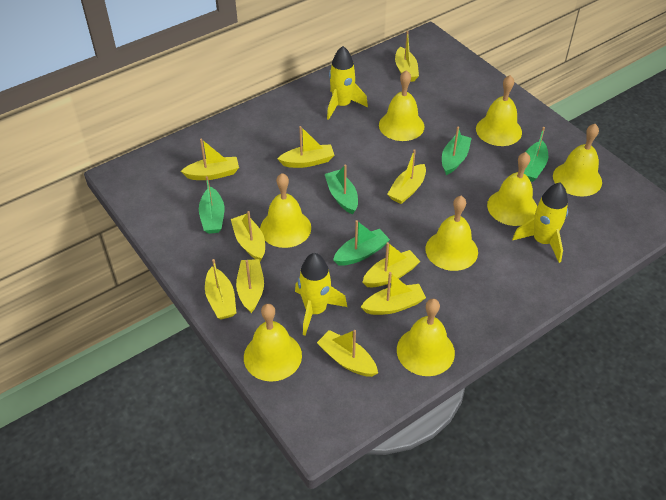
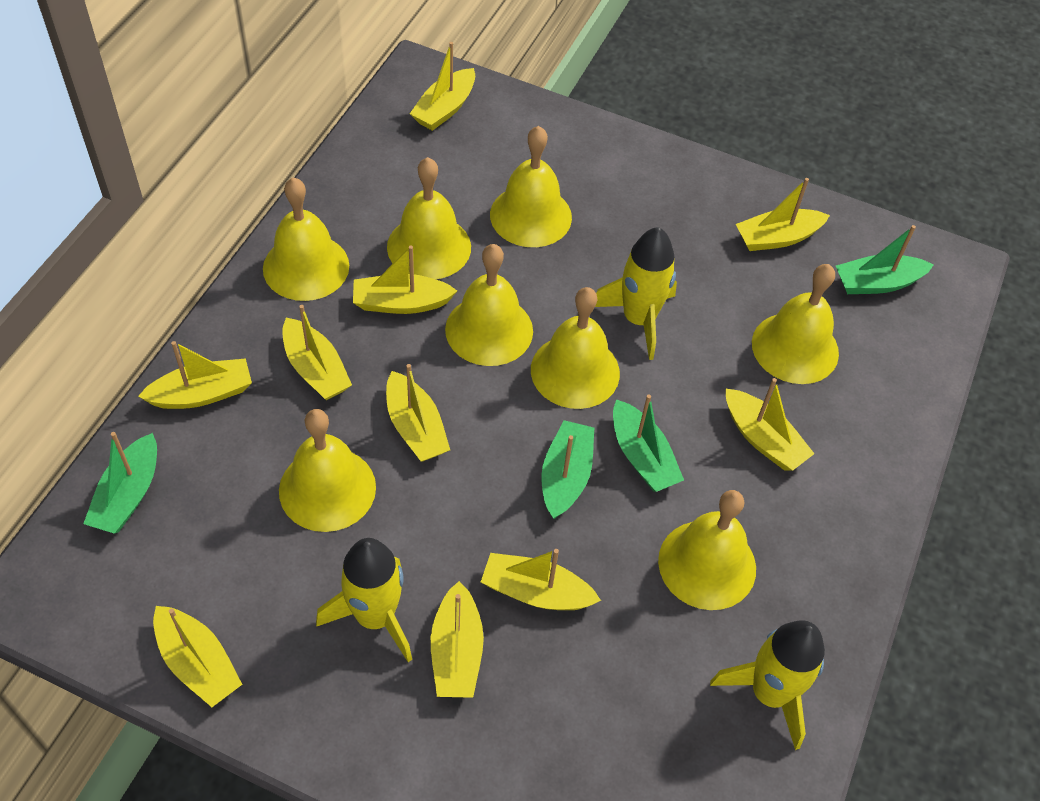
green boat: 5 -> 4

